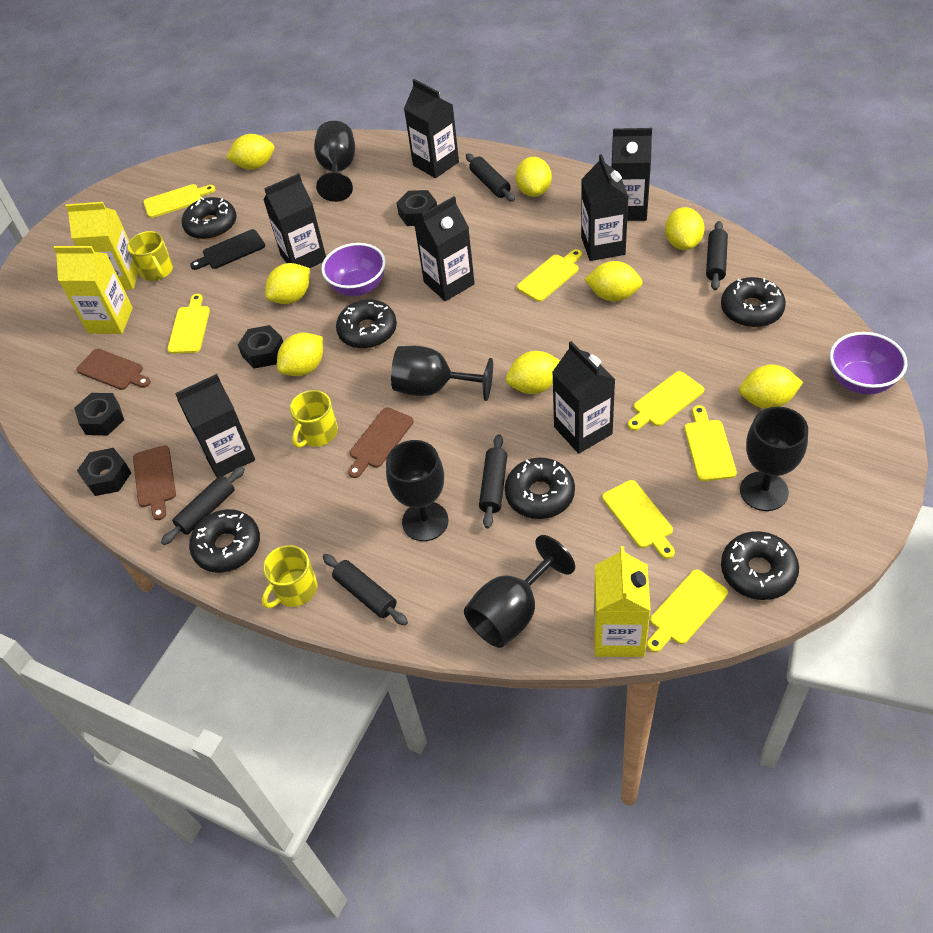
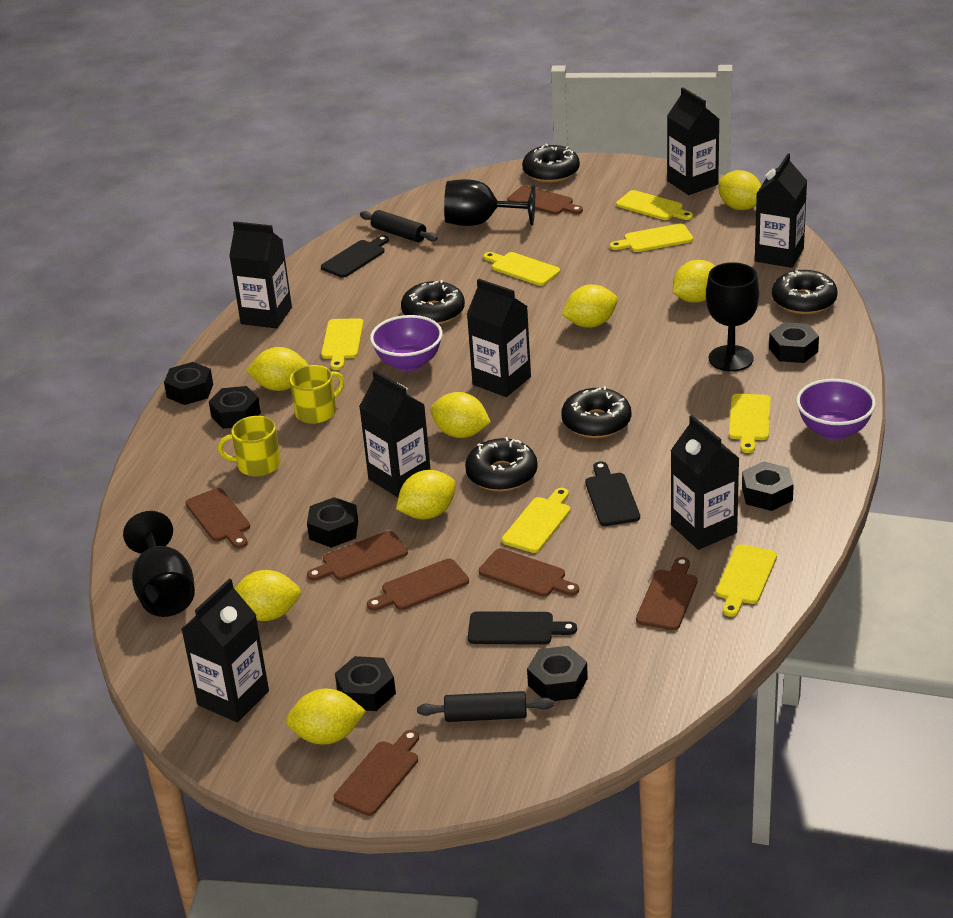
black cutting board: 1 -> 3
black donut: 6 -> 5
black goblet: 5 -> 3
black nut: 4 -> 7
black rolling pin: 5 -> 2
brown cutting board: 3 -> 7
yellow carton: 3 -> 0
yellow mug: 3 -> 2

